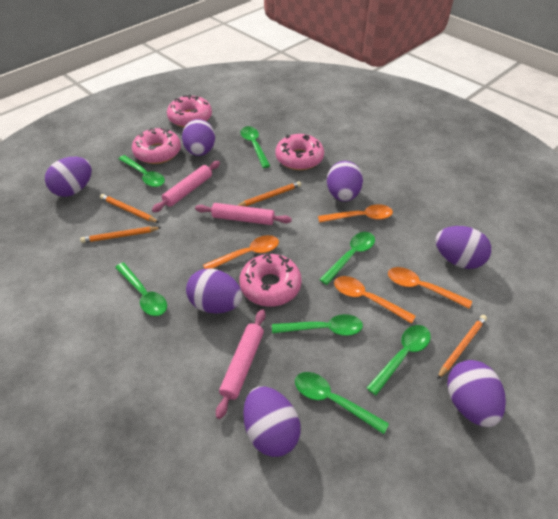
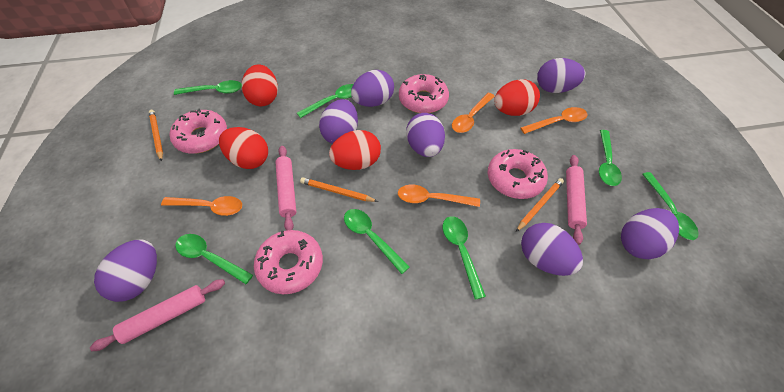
orange pencil: 4 -> 3
red egg: 0 -> 4

